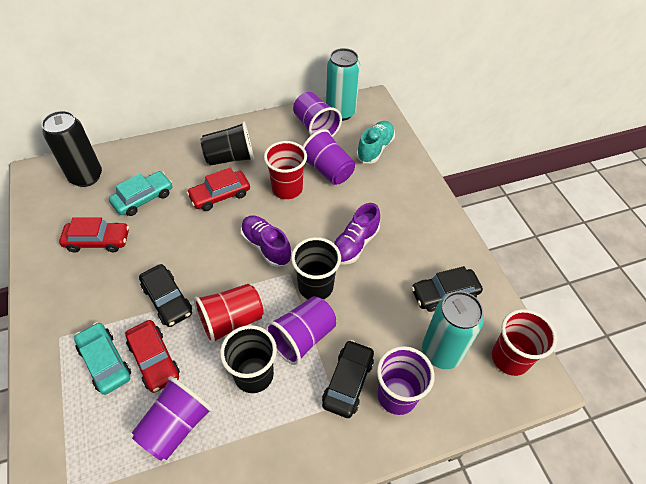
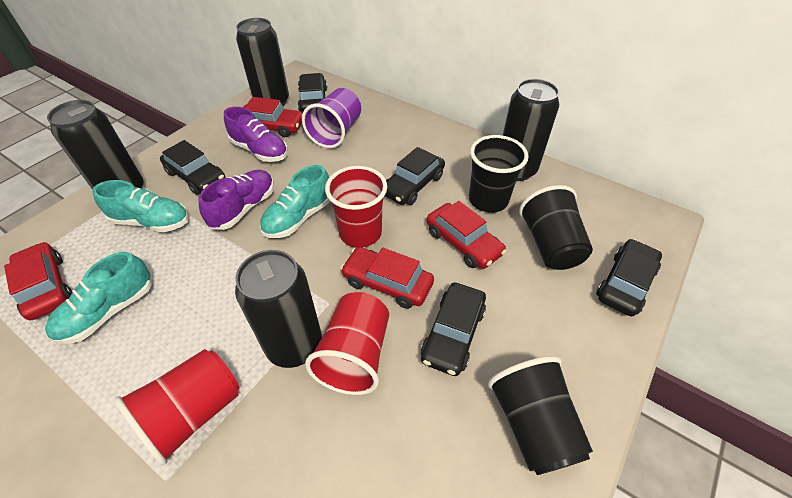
black can: 1 -> 4
black car: 3 -> 5
purple cup: 5 -> 1
red car: 3 -> 4
turquoise can: 2 -> 0
turquoise car: 2 -> 0
turquoise shoe: 1 -> 3

